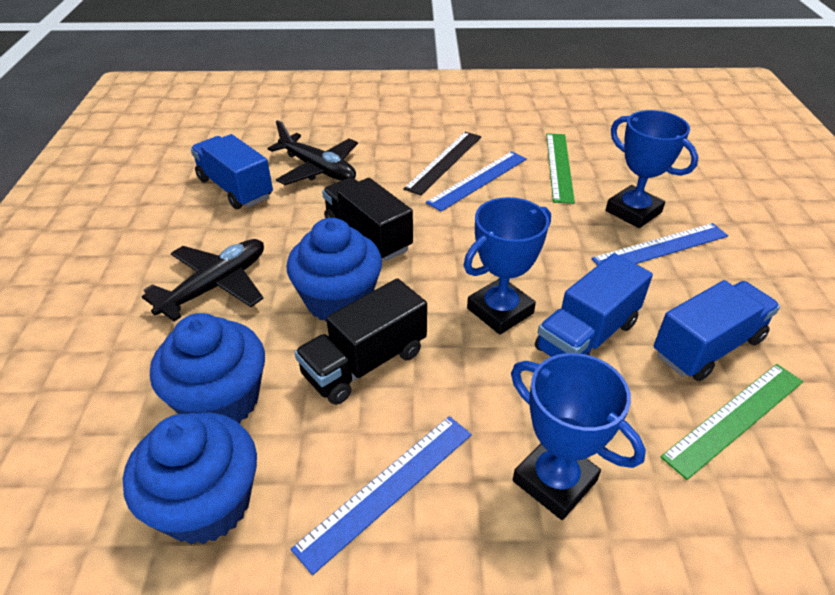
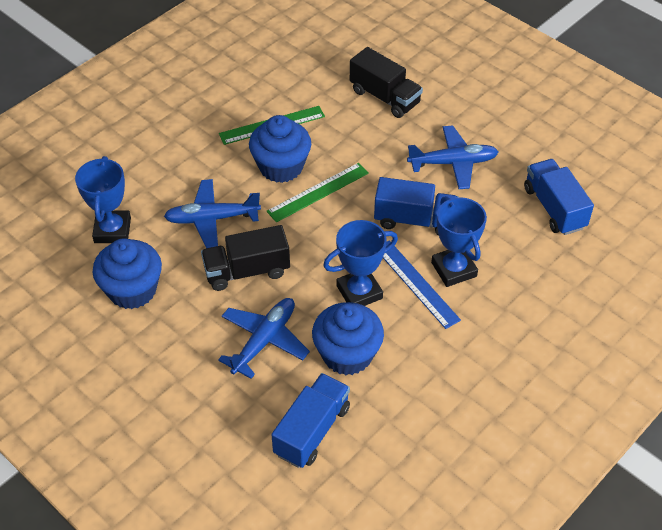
black plane: 2 -> 0
black ruler: 1 -> 0
blue plane: 0 -> 3
blue ruler: 3 -> 1

